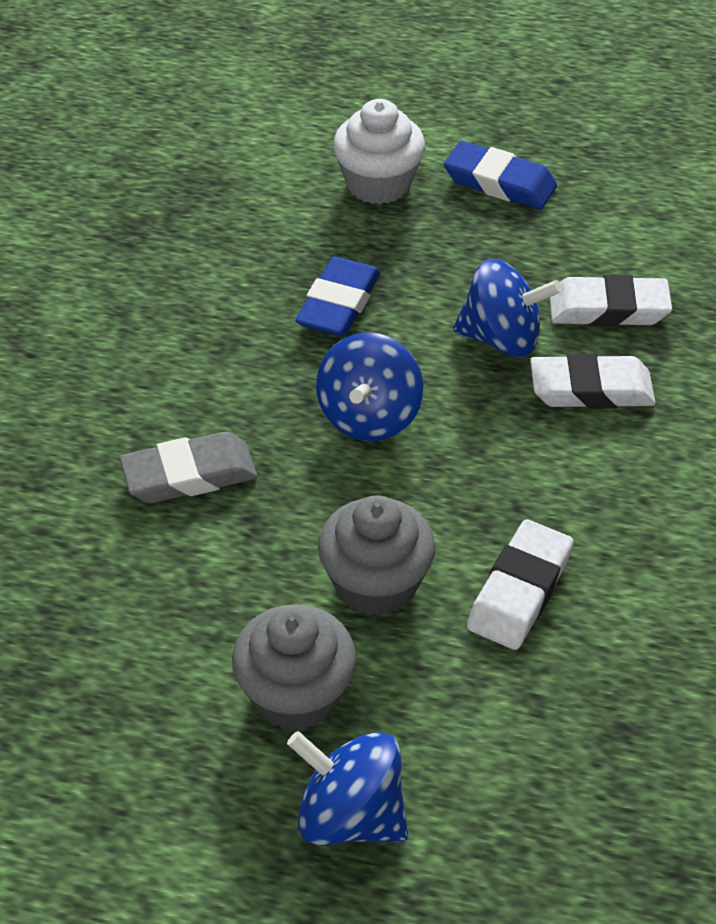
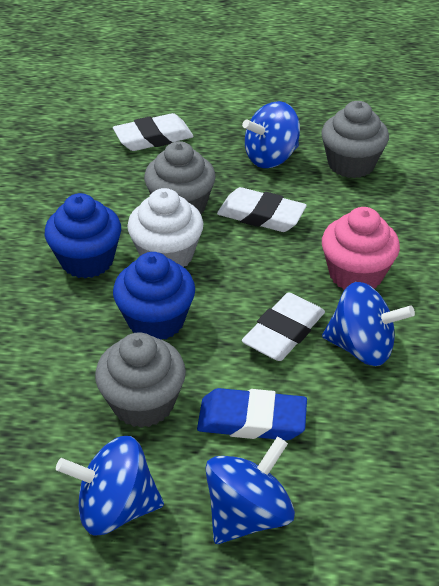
blue cupcake: 0 -> 2
blue eraser: 2 -> 1
blue spinning top: 3 -> 4
grey cupcake: 2 -> 3
grey eraser: 1 -> 0
pink cupcake: 0 -> 1

